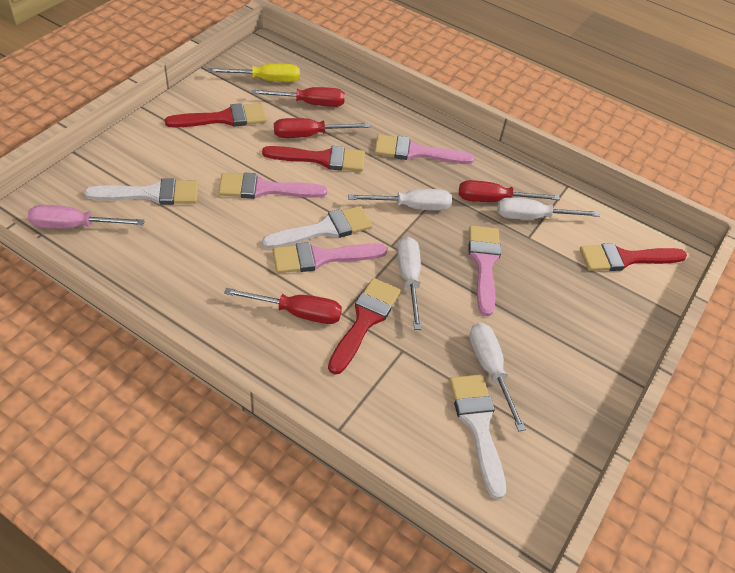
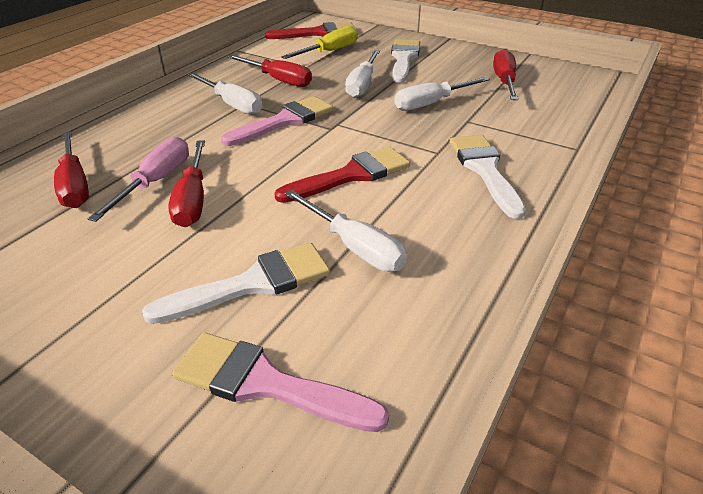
pink brush: 4 -> 2
red brush: 4 -> 2

